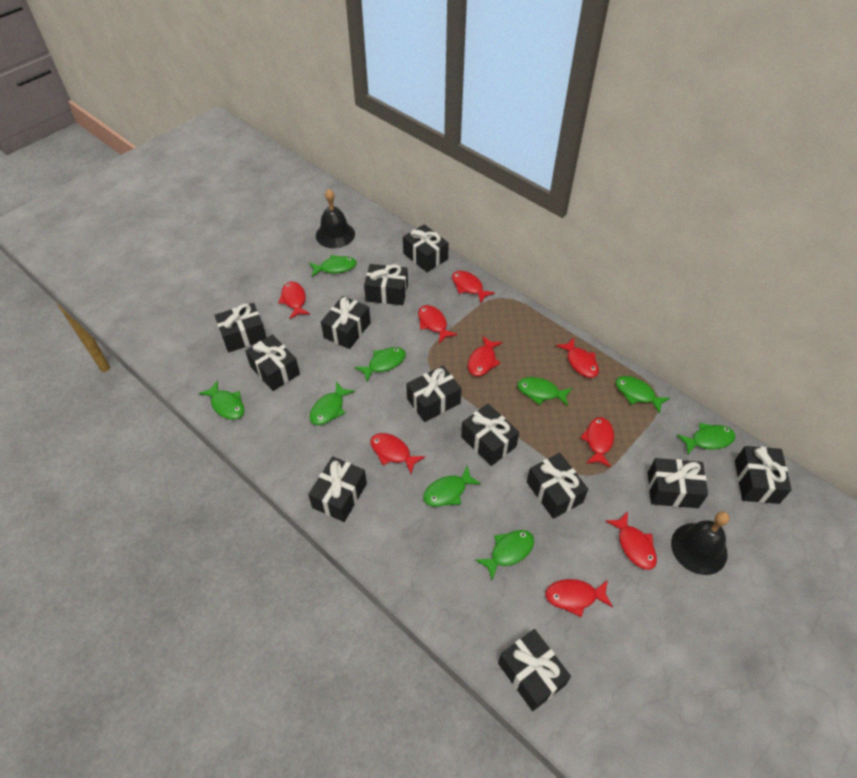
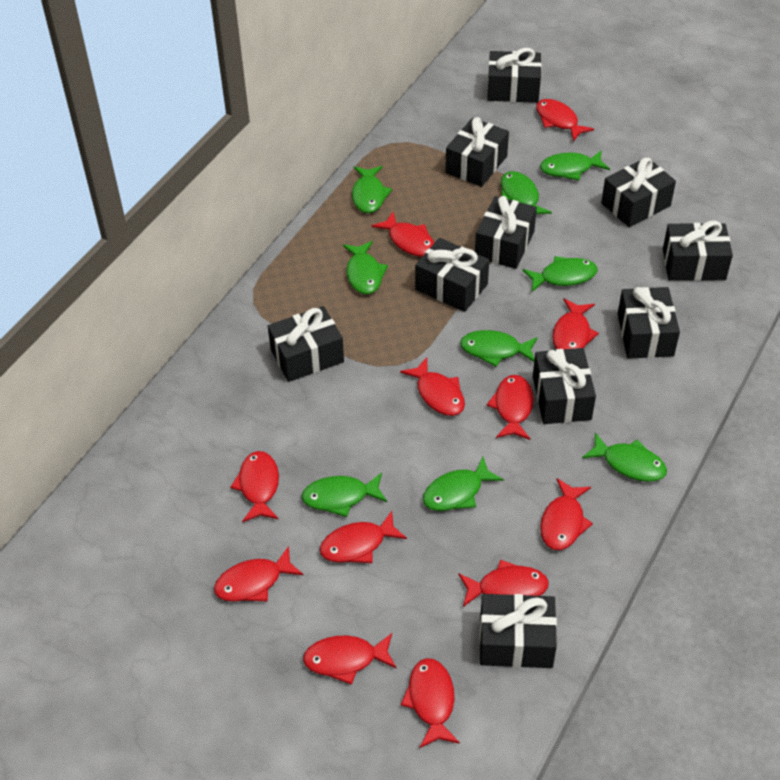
black bell: 2 -> 0
black gift: 12 -> 10
red fish: 9 -> 12

